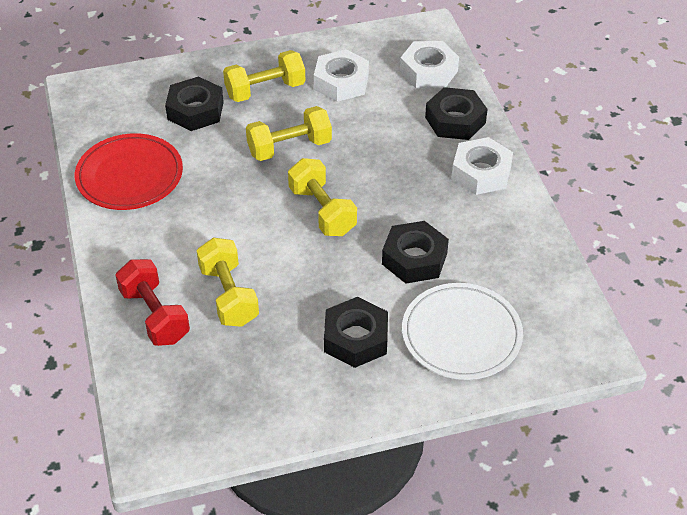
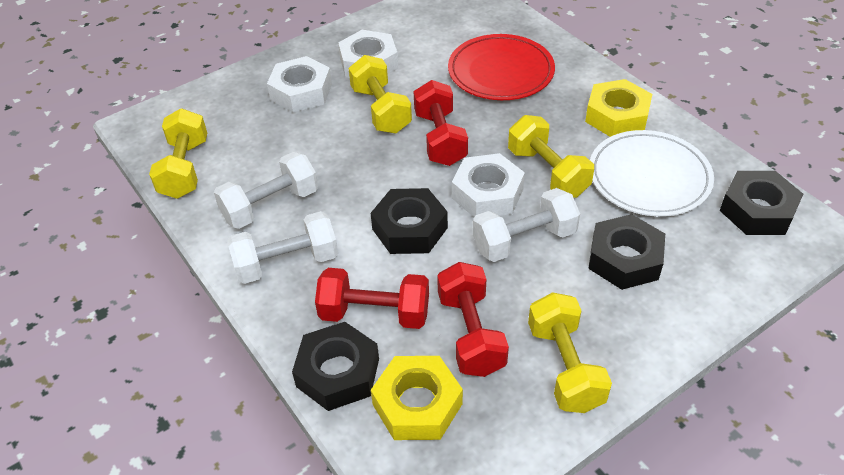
red dumbbell: 1 -> 3
white dumbbell: 0 -> 3
yellow nut: 0 -> 2

